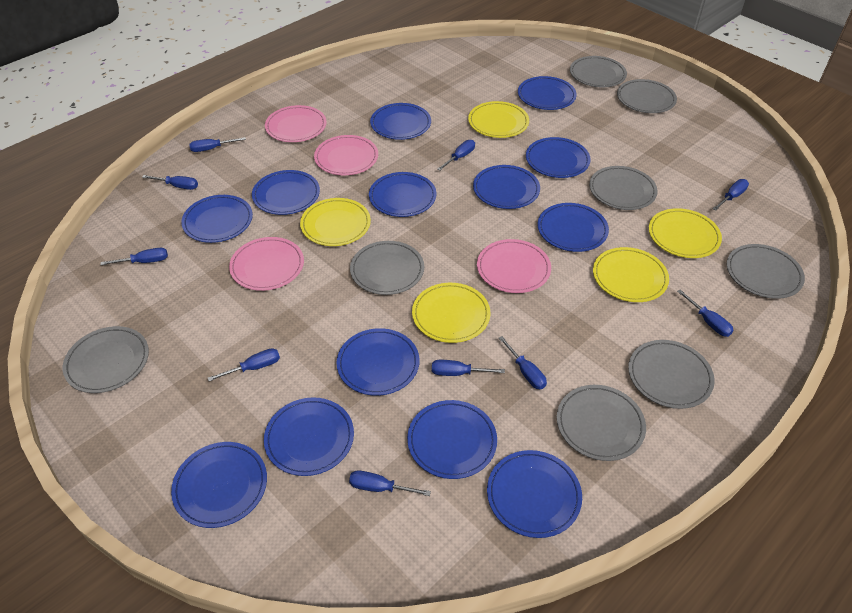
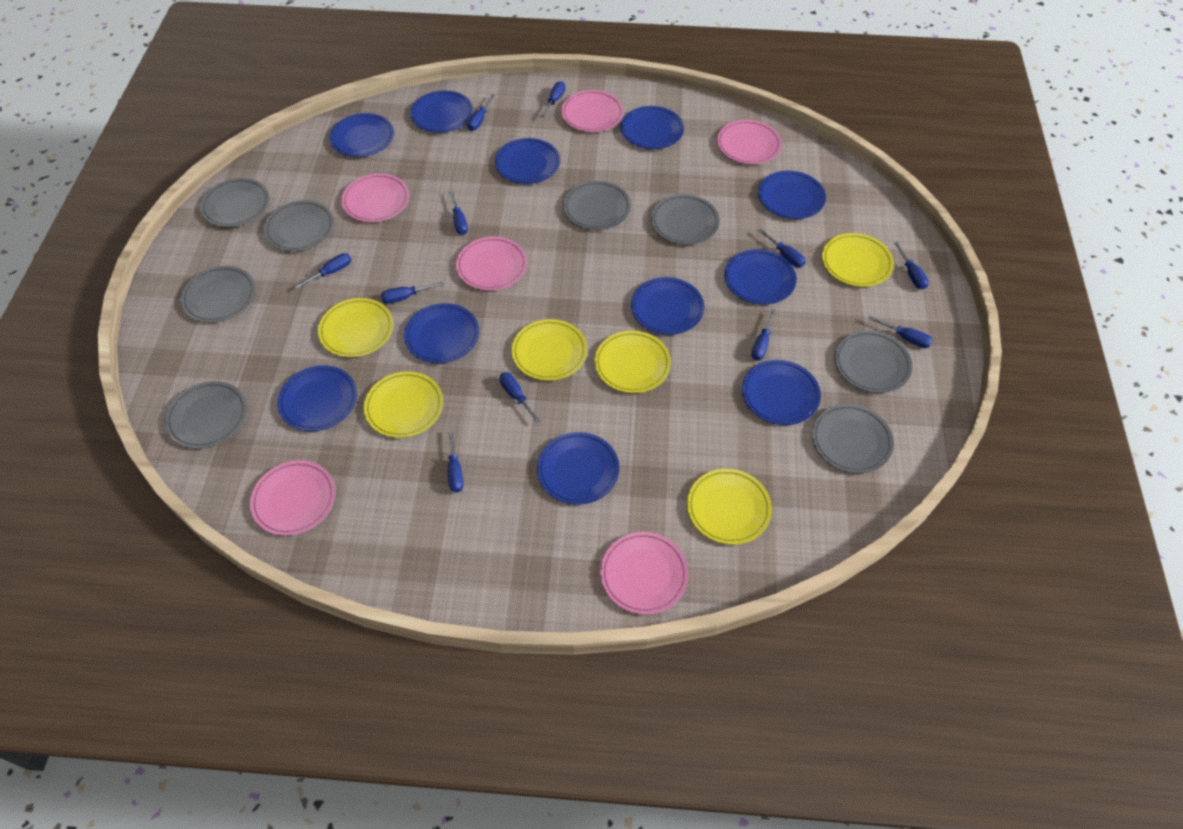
blue plate: 13 -> 11
blue screwdriver: 10 -> 11
pink plate: 4 -> 6
yellow plate: 5 -> 6

